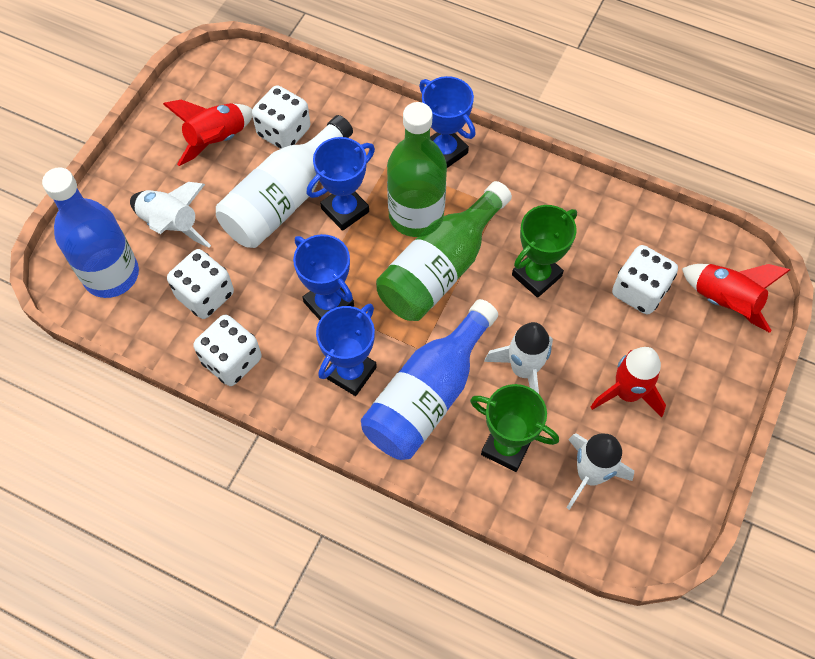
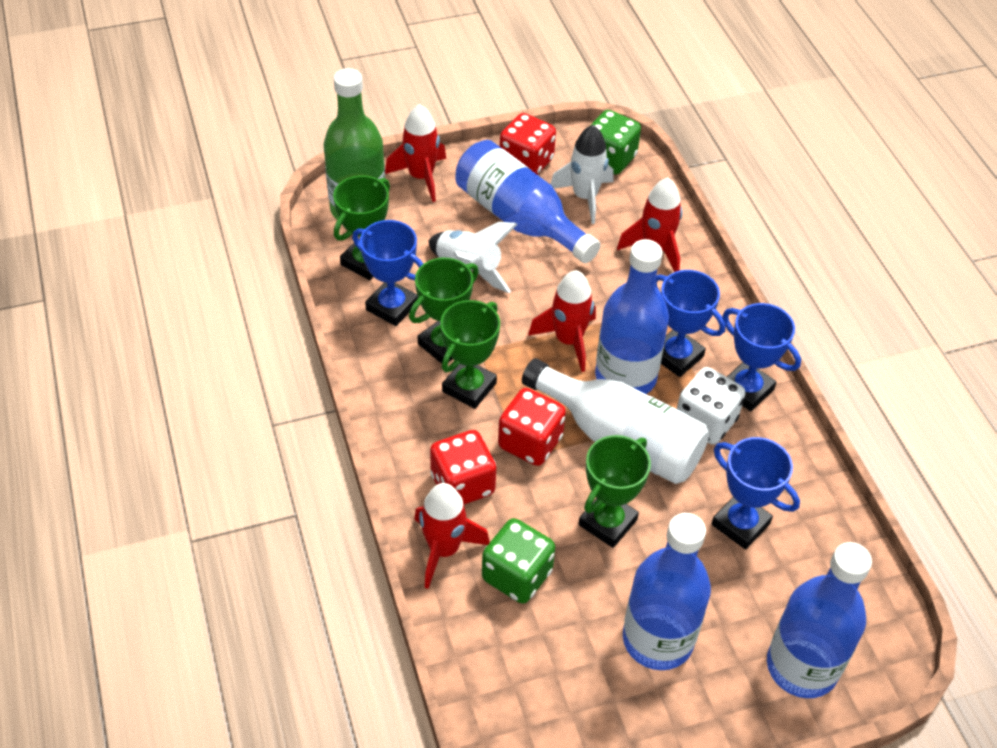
blue bottle: 2 -> 4
green bottle: 2 -> 1
green dice: 0 -> 2
green trophy: 2 -> 4
red dice: 0 -> 3
red rocket: 3 -> 4
white dice: 4 -> 1
white rocket: 3 -> 2

